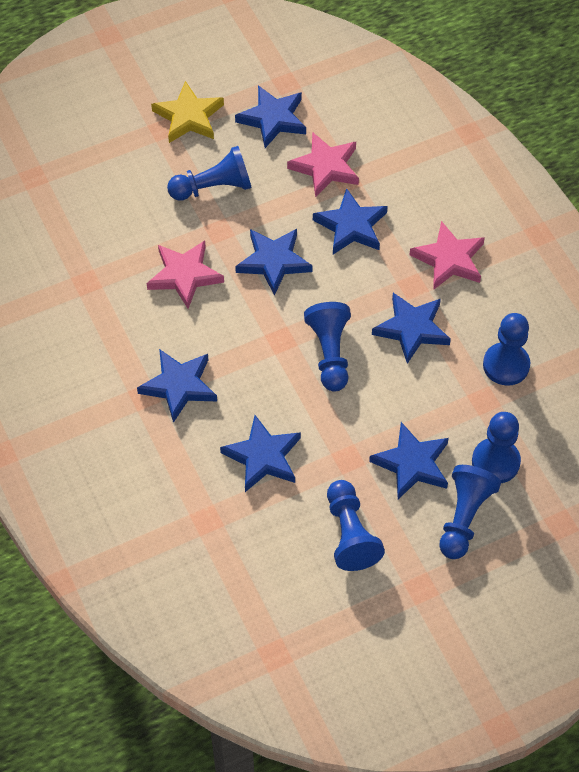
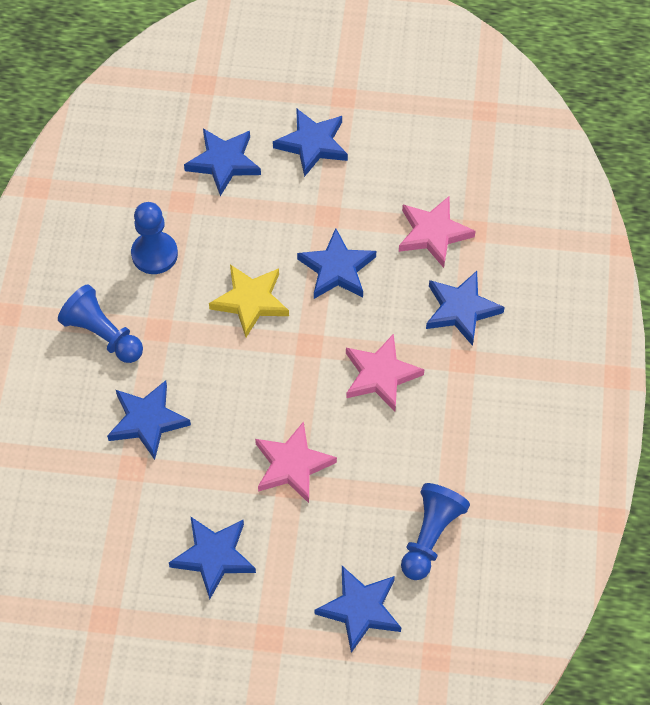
blue pawn: 6 -> 3

